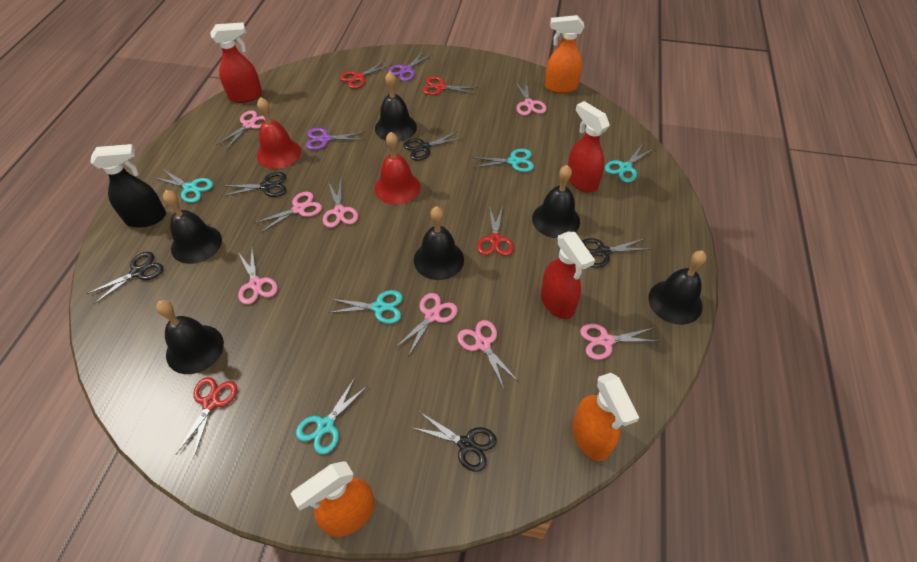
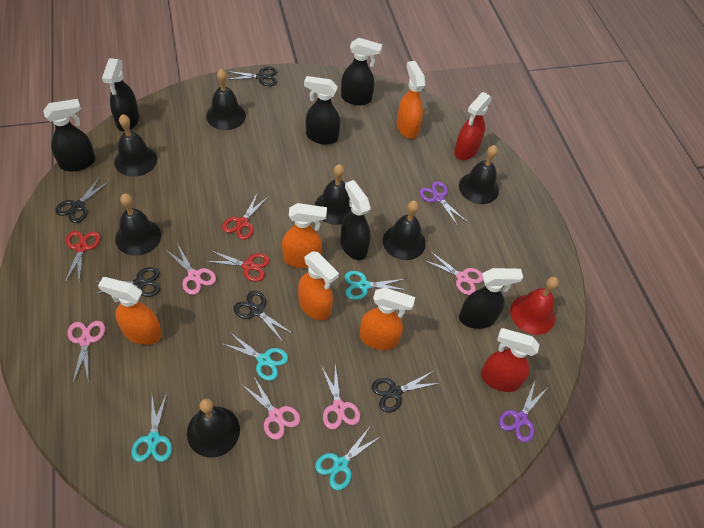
black bell: 6 -> 7
black spray bottle: 1 -> 6
orange spray bottle: 3 -> 5
pink scissors: 8 -> 5
red bell: 2 -> 1
red scissors: 4 -> 3
red spray bottle: 3 -> 2
turquoise scissors: 5 -> 4

